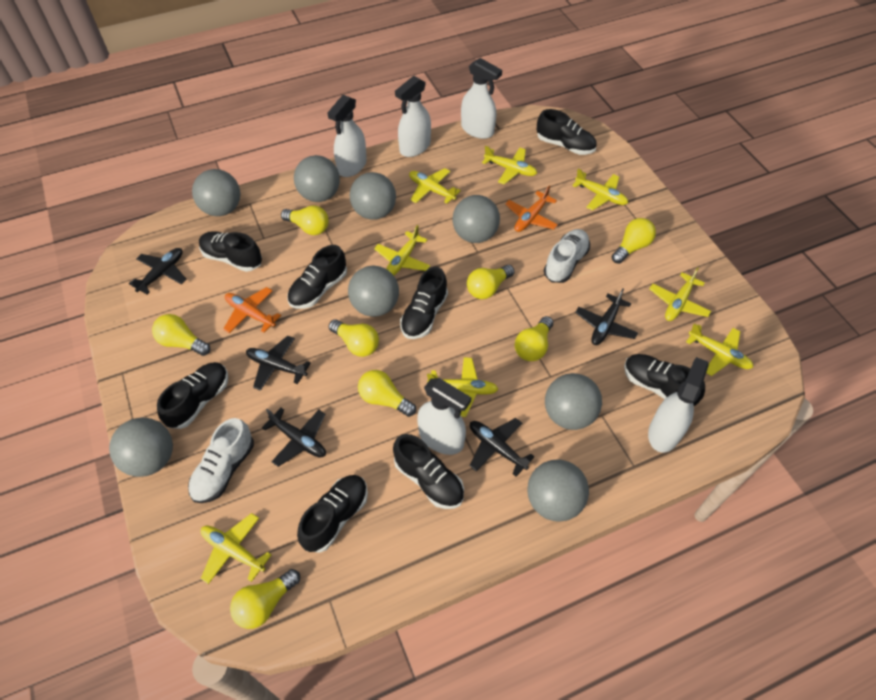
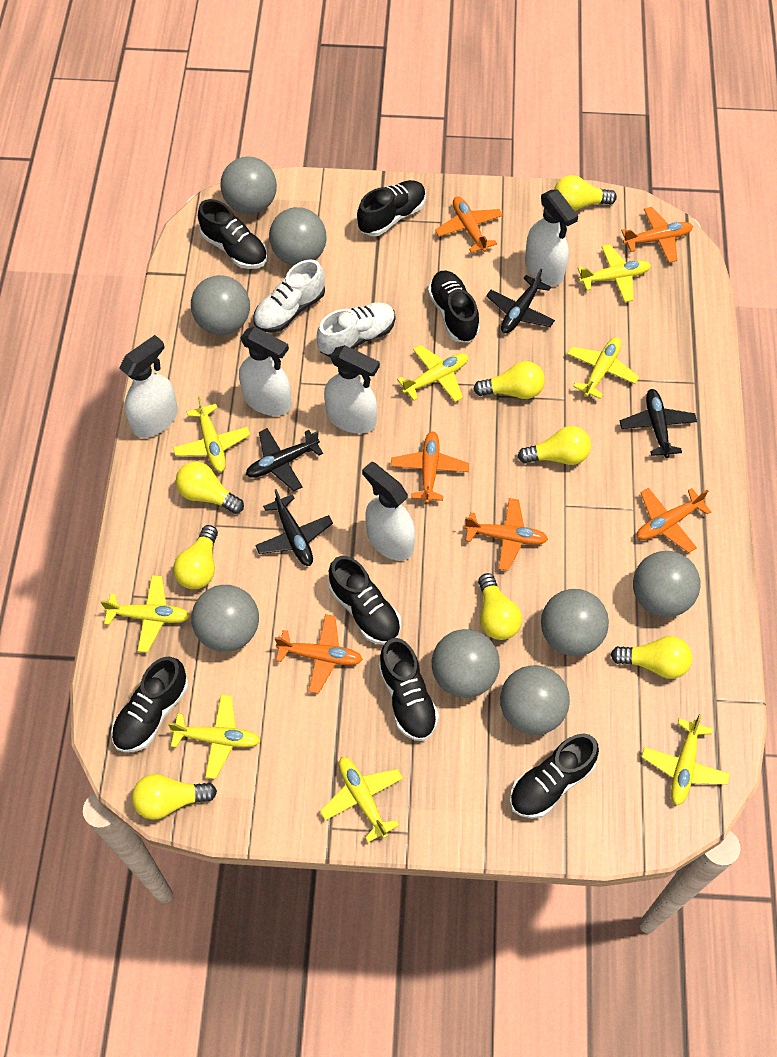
black plane: 5 -> 4
black shoe: 8 -> 7
orange plane: 2 -> 6

